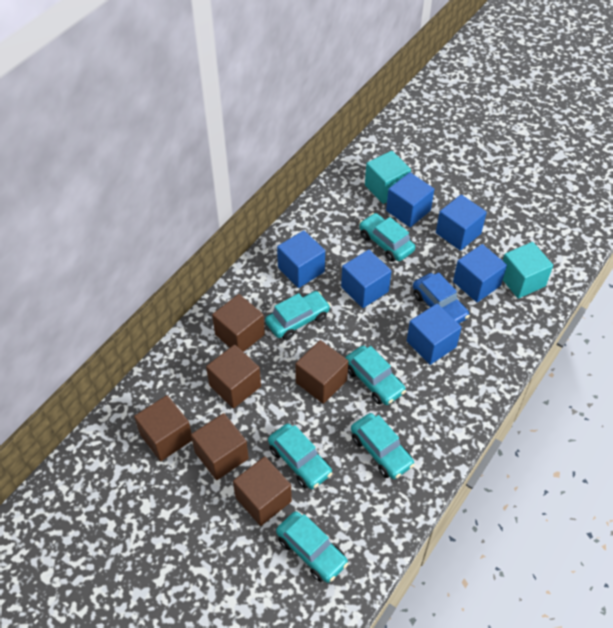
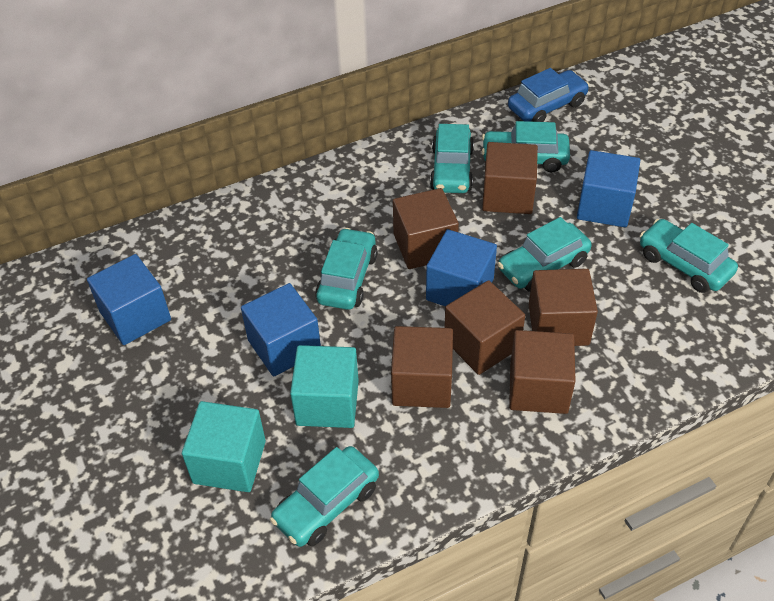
blue cube: 6 -> 4

